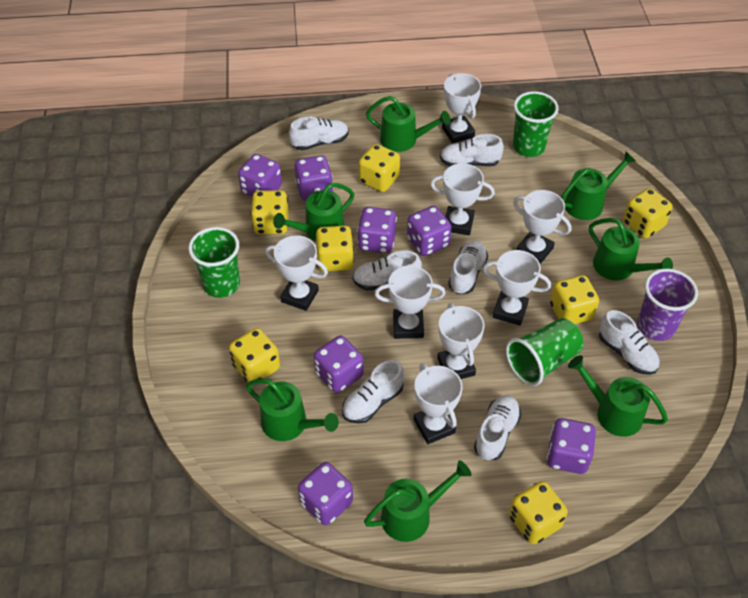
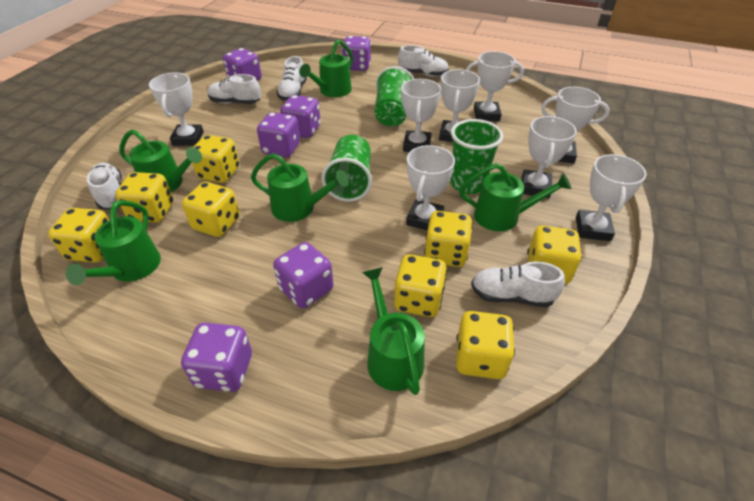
green watering can: 7 -> 6
purple cup: 1 -> 0
purple dice: 7 -> 6
white shoe: 7 -> 5
yellow dice: 7 -> 8

